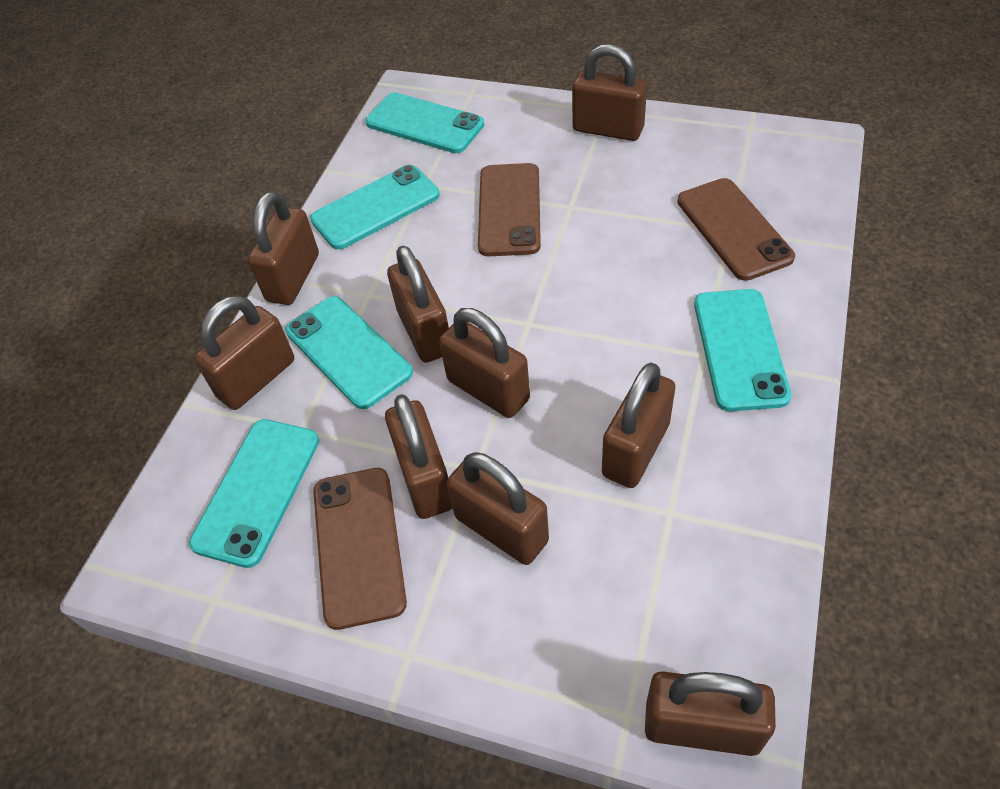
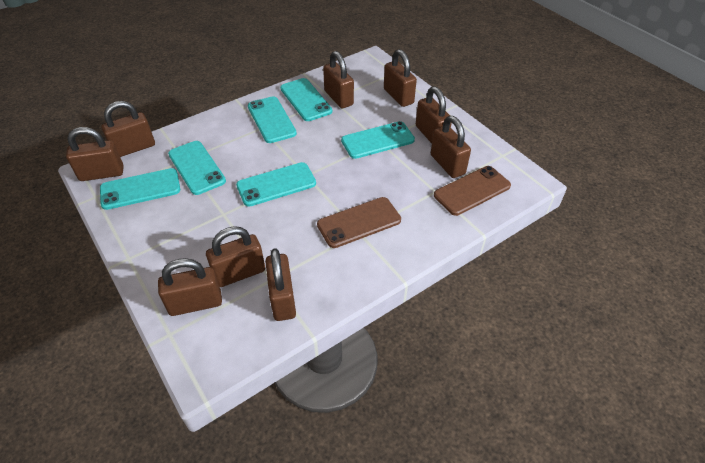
brown phone: 3 -> 2
turquoise phone: 5 -> 6

